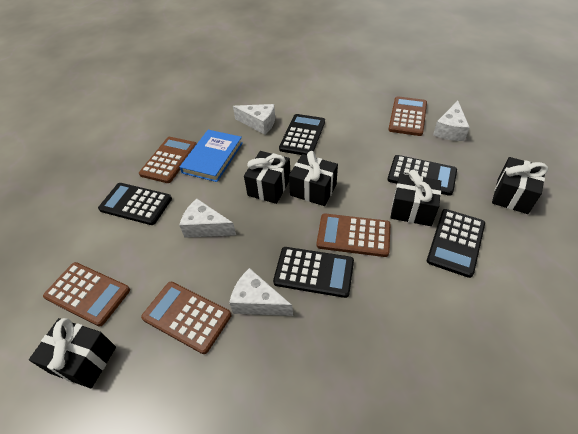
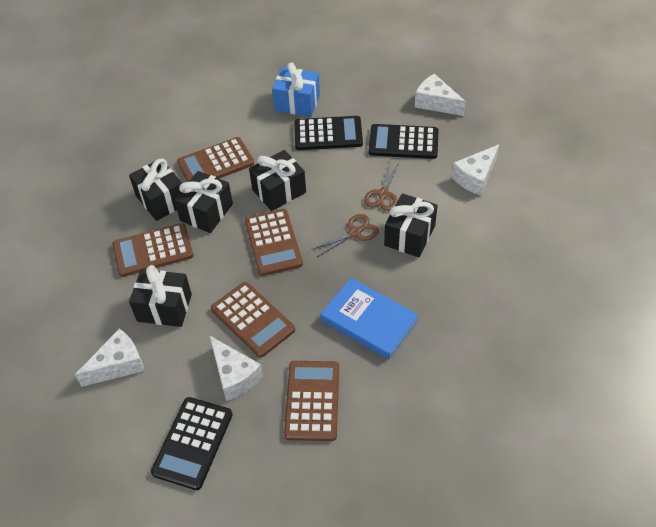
black calculator: 5 -> 3
blue gift: 0 -> 1
brown scissors: 0 -> 2

